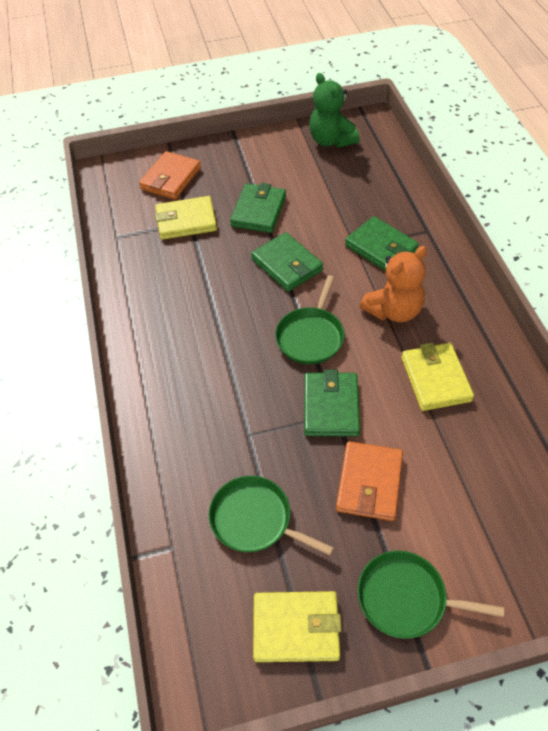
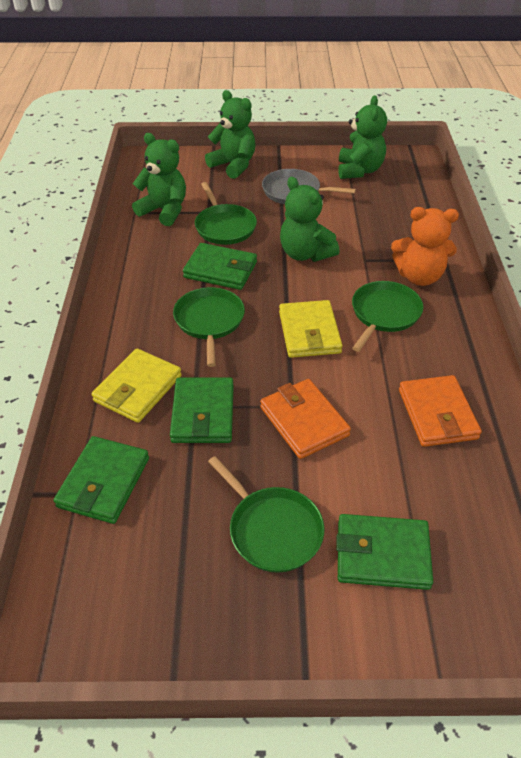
green pan: 3 -> 4
green teddy bear: 1 -> 4
grey pan: 0 -> 1
yellow wallet: 3 -> 2

